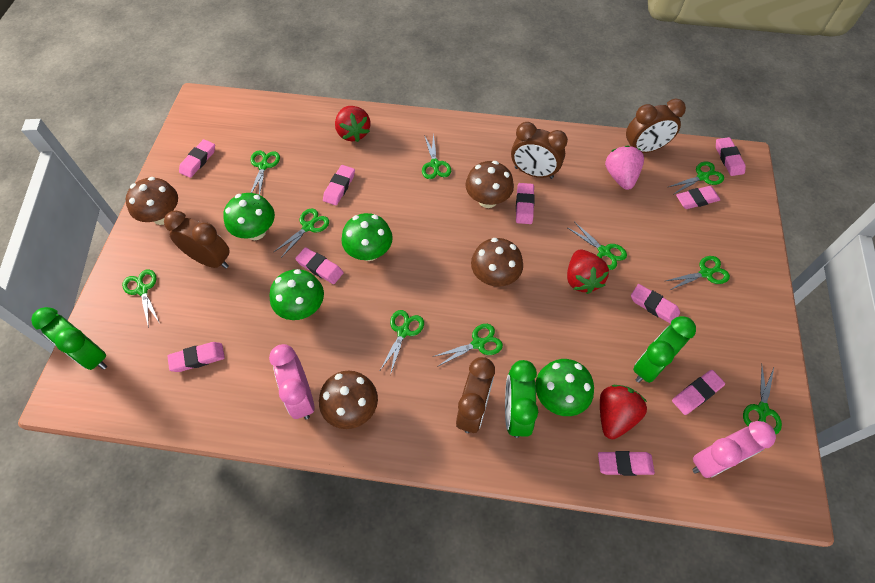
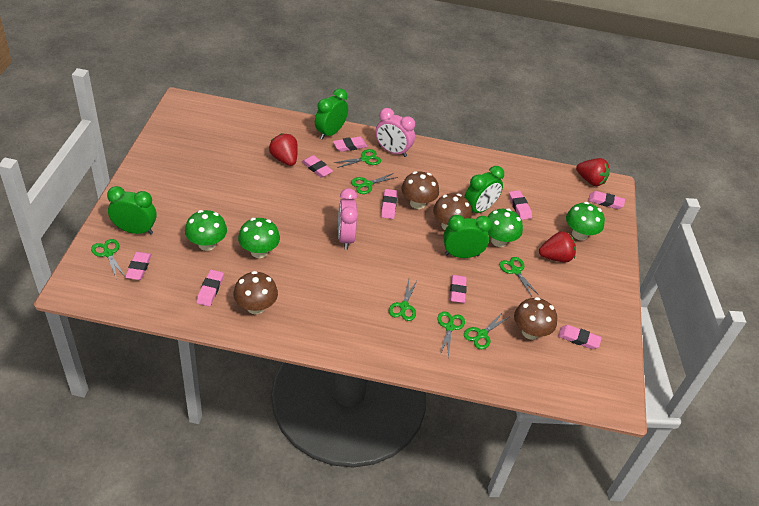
brown clock: 4 -> 0
green clock: 3 -> 4
green scissors: 10 -> 7
pink eraser: 10 -> 9
pink strawberry: 1 -> 0

